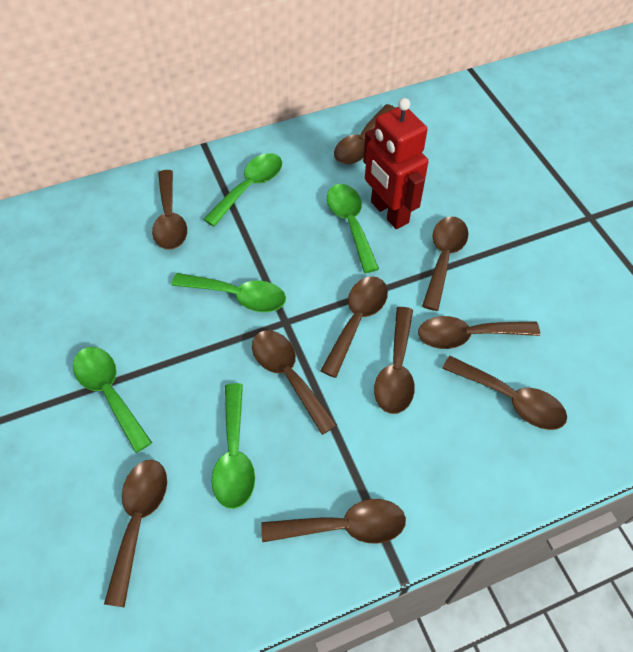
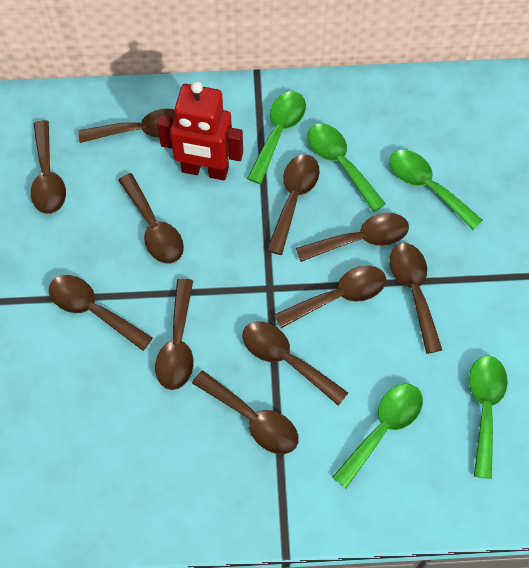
brown spoon: 10 -> 11

